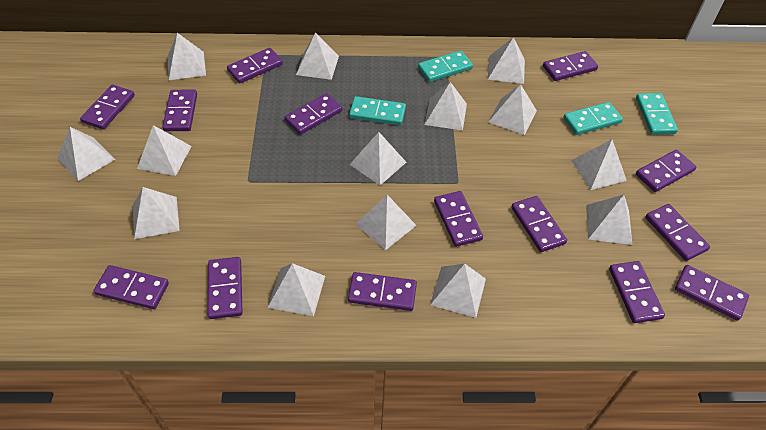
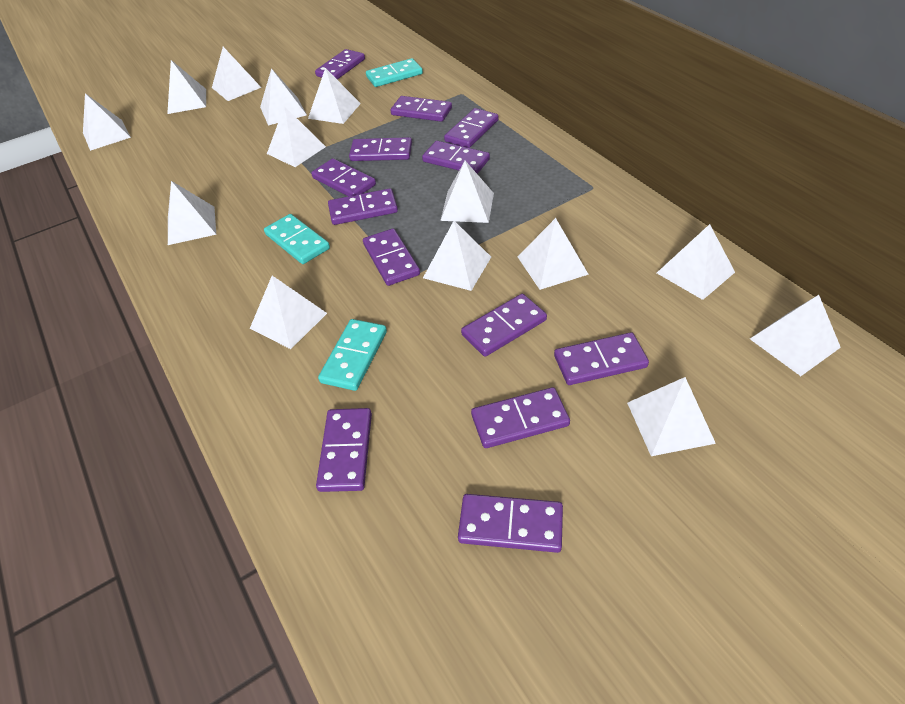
purple domino: 14 -> 13
turquoise domino: 4 -> 3

